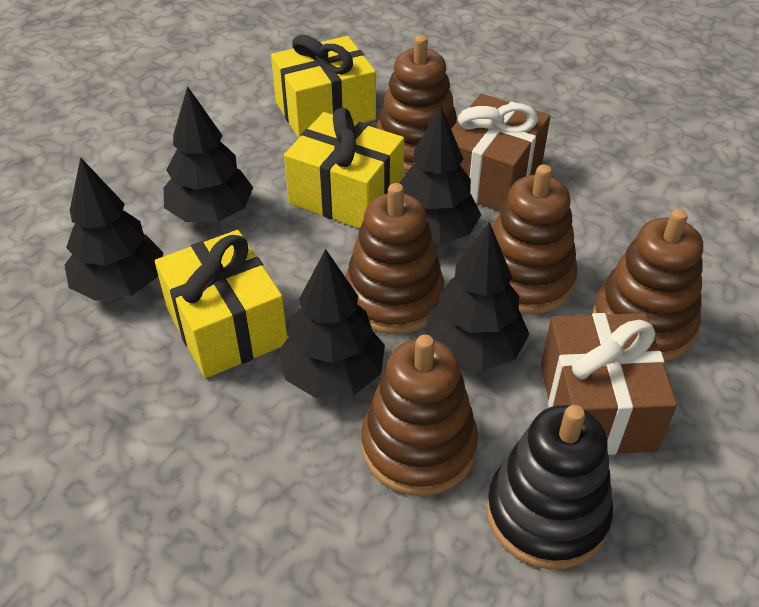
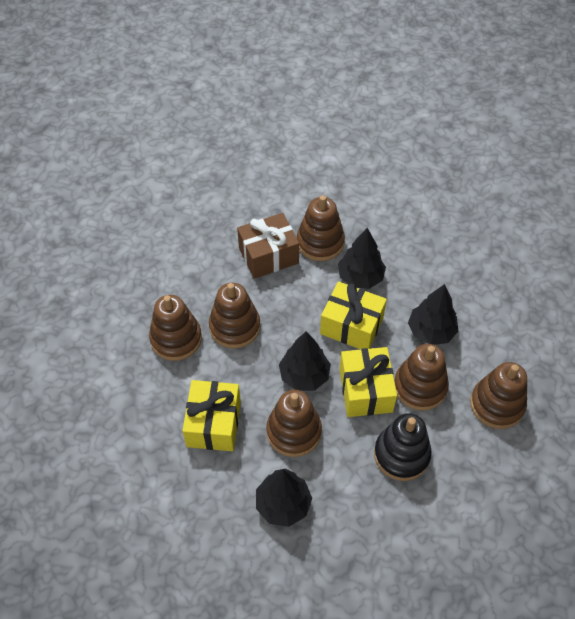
black tree: 5 -> 4
brown gift: 2 -> 1
brown stacking toy: 5 -> 6

